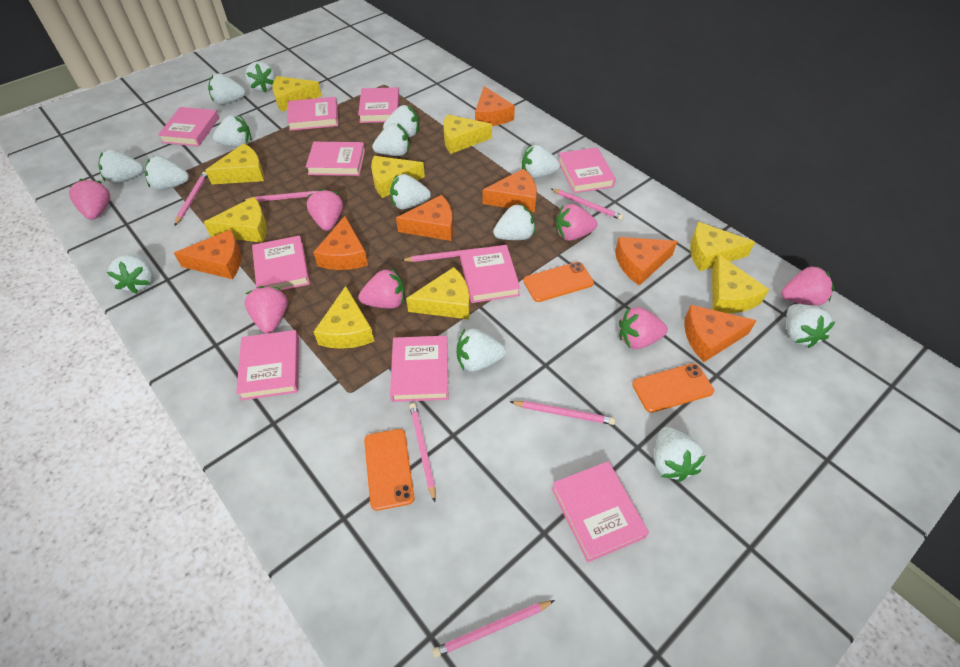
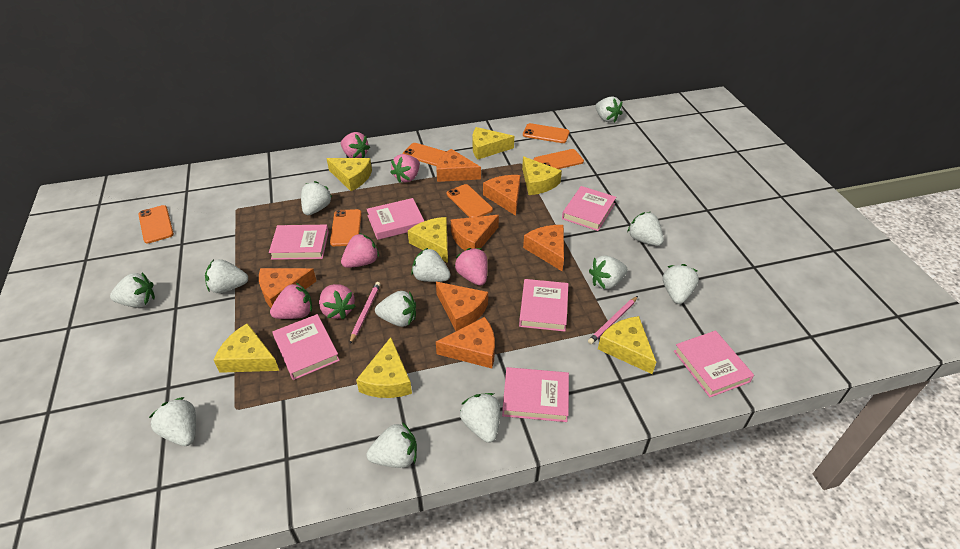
orange phone: 3 -> 6
pink book: 10 -> 7
pink pencil: 7 -> 2
pink strawberry: 7 -> 6
white strawberry: 14 -> 12
yellow cheese: 9 -> 7

